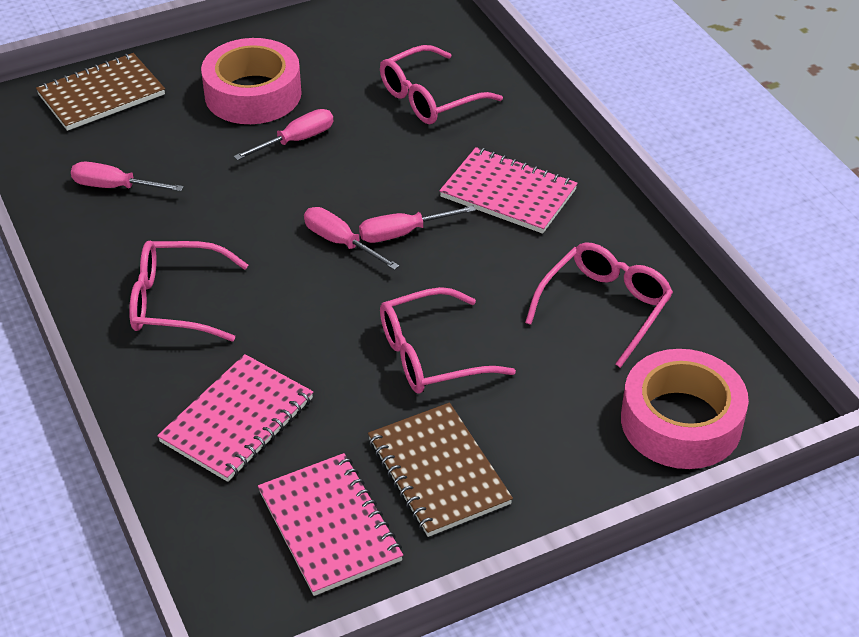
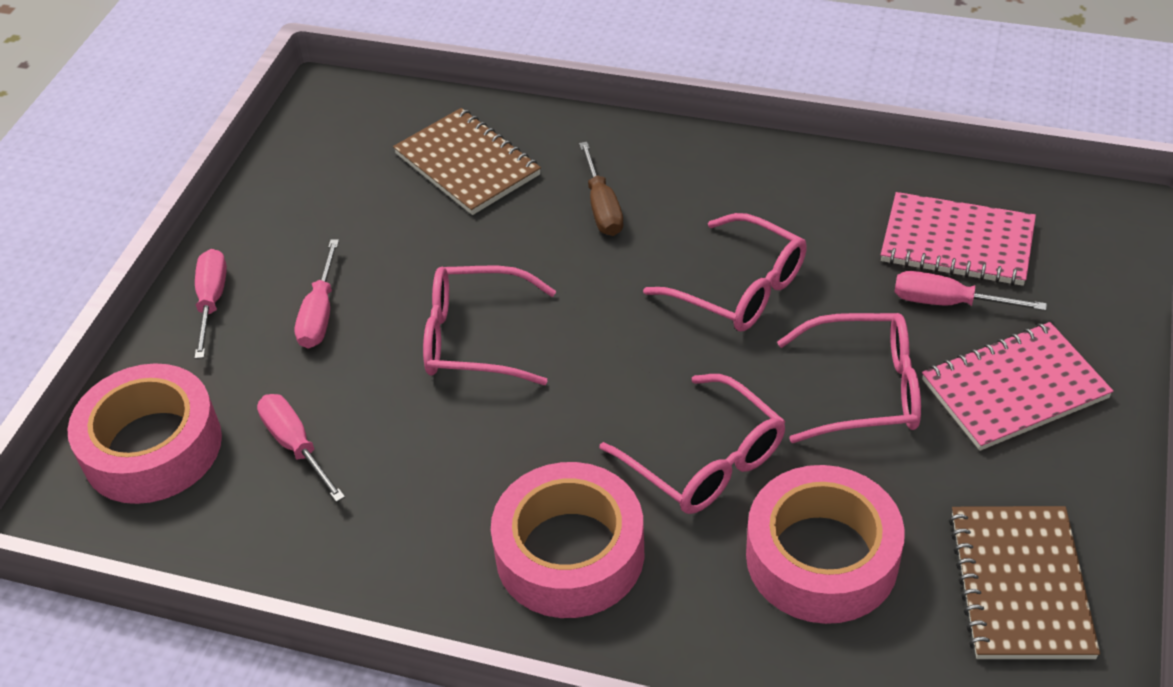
brown screwdriver: 0 -> 1
pink notebook: 3 -> 2
pink tape: 2 -> 3

